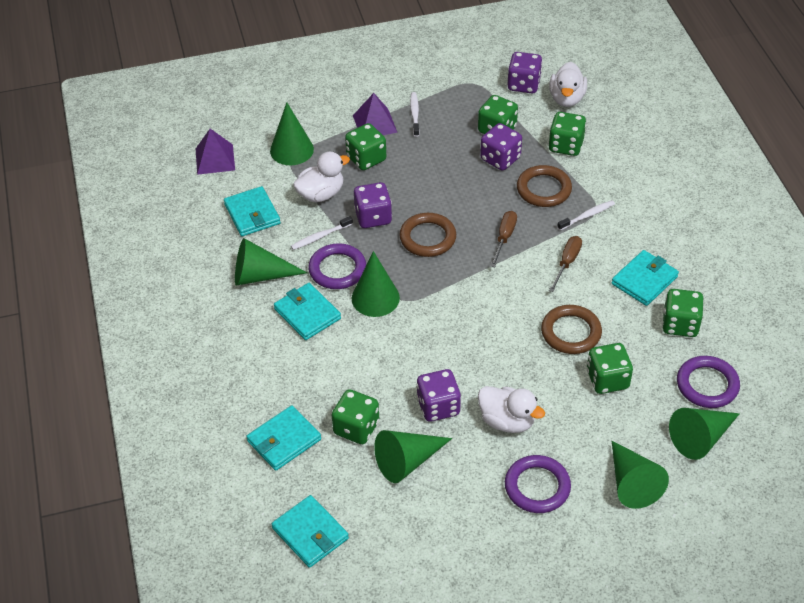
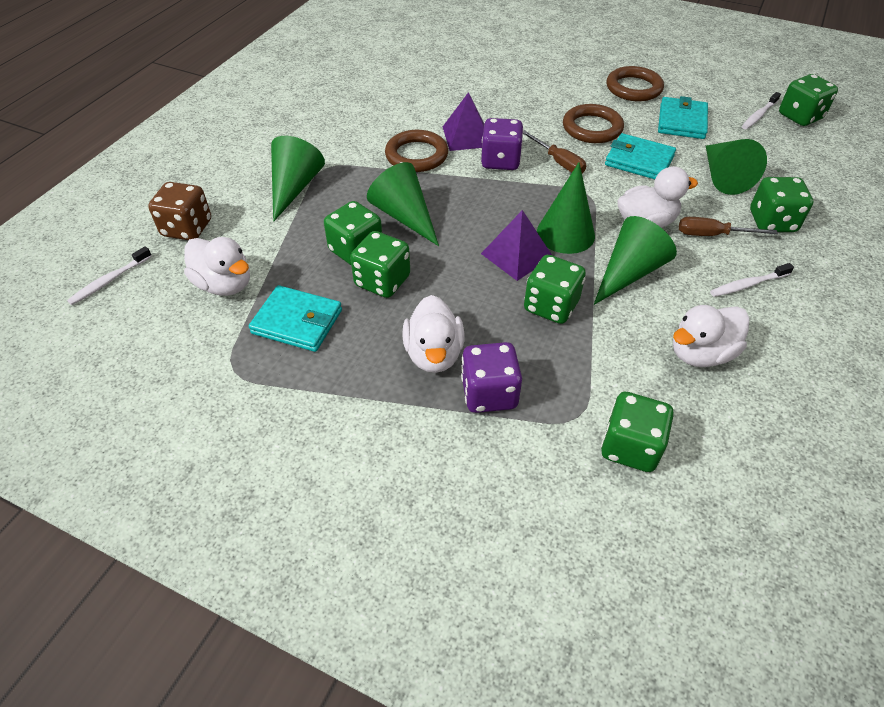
brown dice: 0 -> 1
green cone: 6 -> 5
purple dice: 4 -> 2
purple ring: 3 -> 0
turquoise wallet: 5 -> 3
white duck: 3 -> 4

